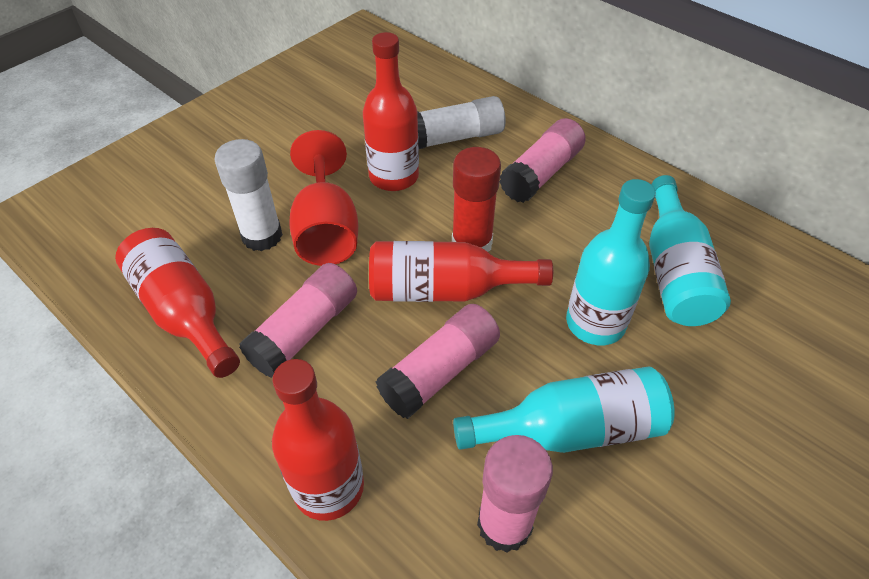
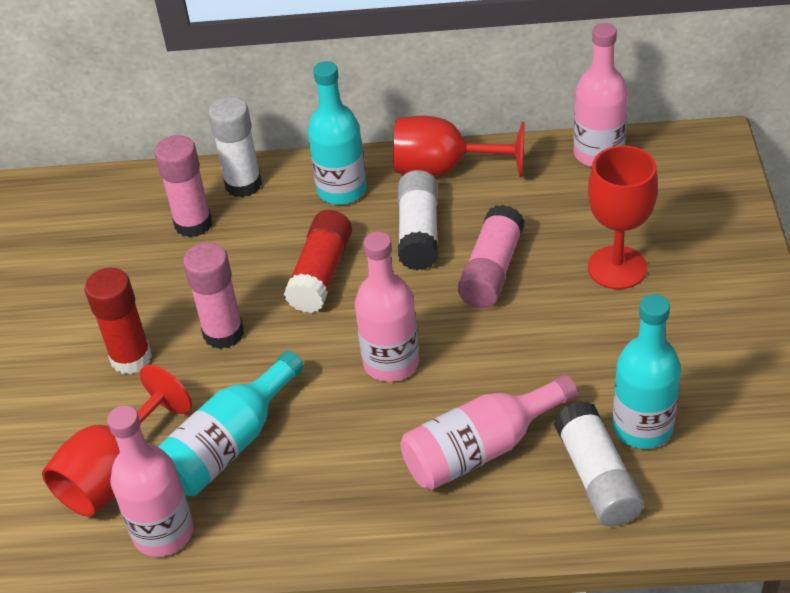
pink bottle: 0 -> 4
pink glue stick: 4 -> 3
red bottle: 4 -> 0
red glue stick: 1 -> 2
red goblet: 1 -> 3
white glue stick: 2 -> 3

